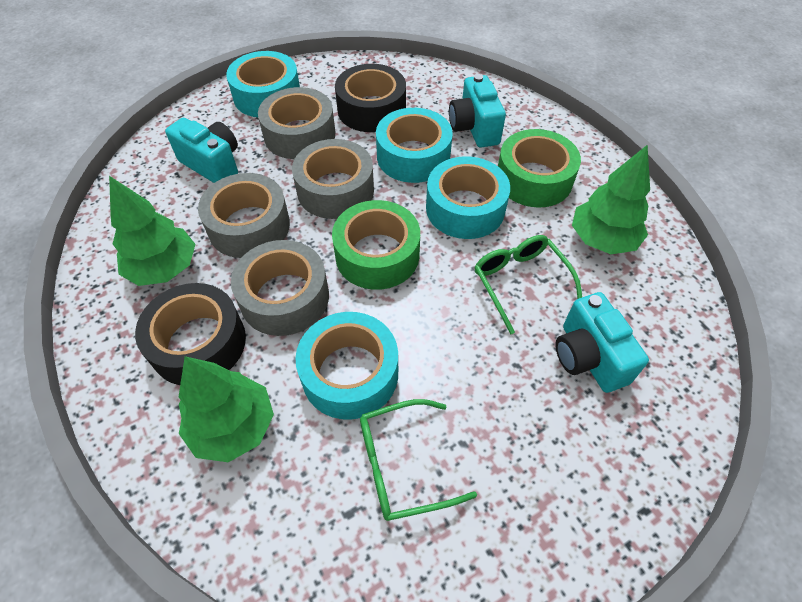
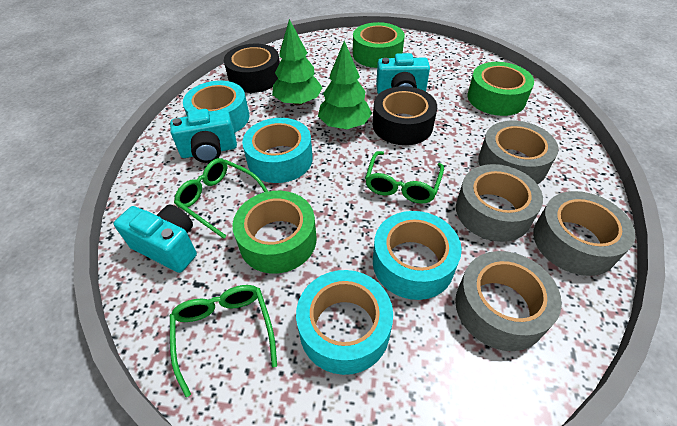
green glasses: 2 -> 3
green tape: 2 -> 3
green tree: 3 -> 2

